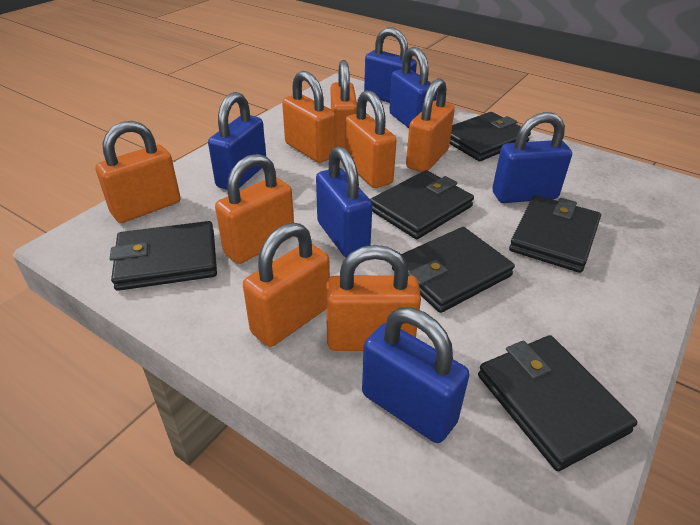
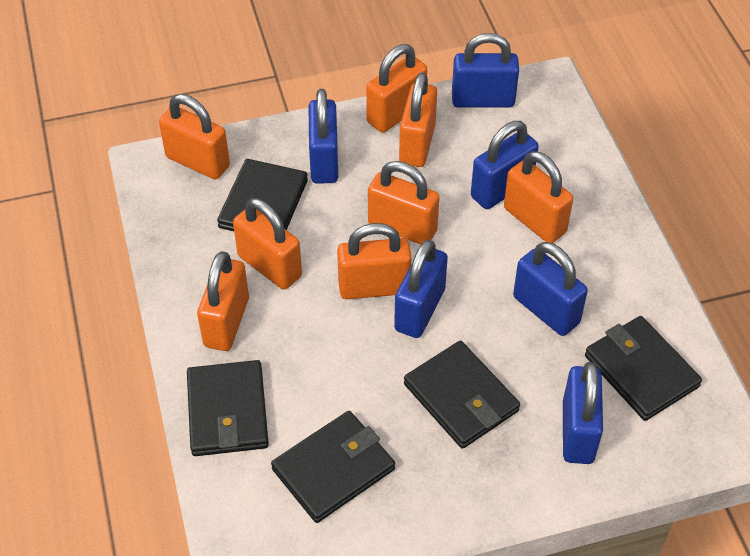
black wallet: 6 -> 5

